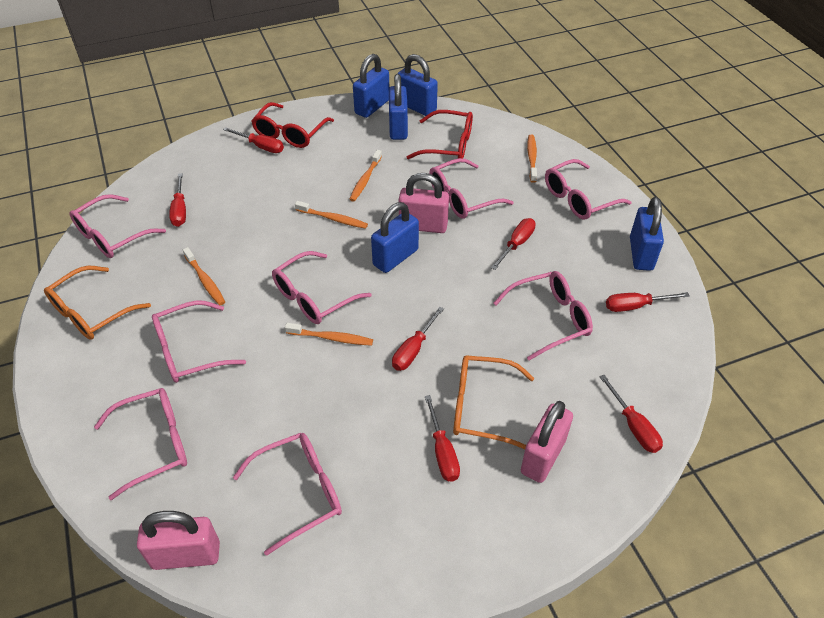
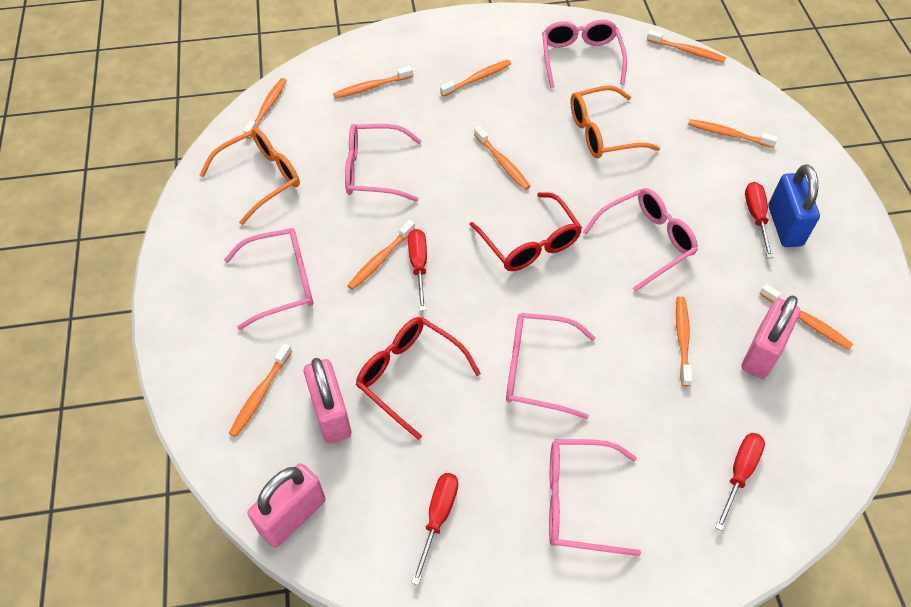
blue padlock: 5 -> 1
orange toothbrush: 5 -> 10
pink glasses: 8 -> 6
red screwdriver: 7 -> 4

